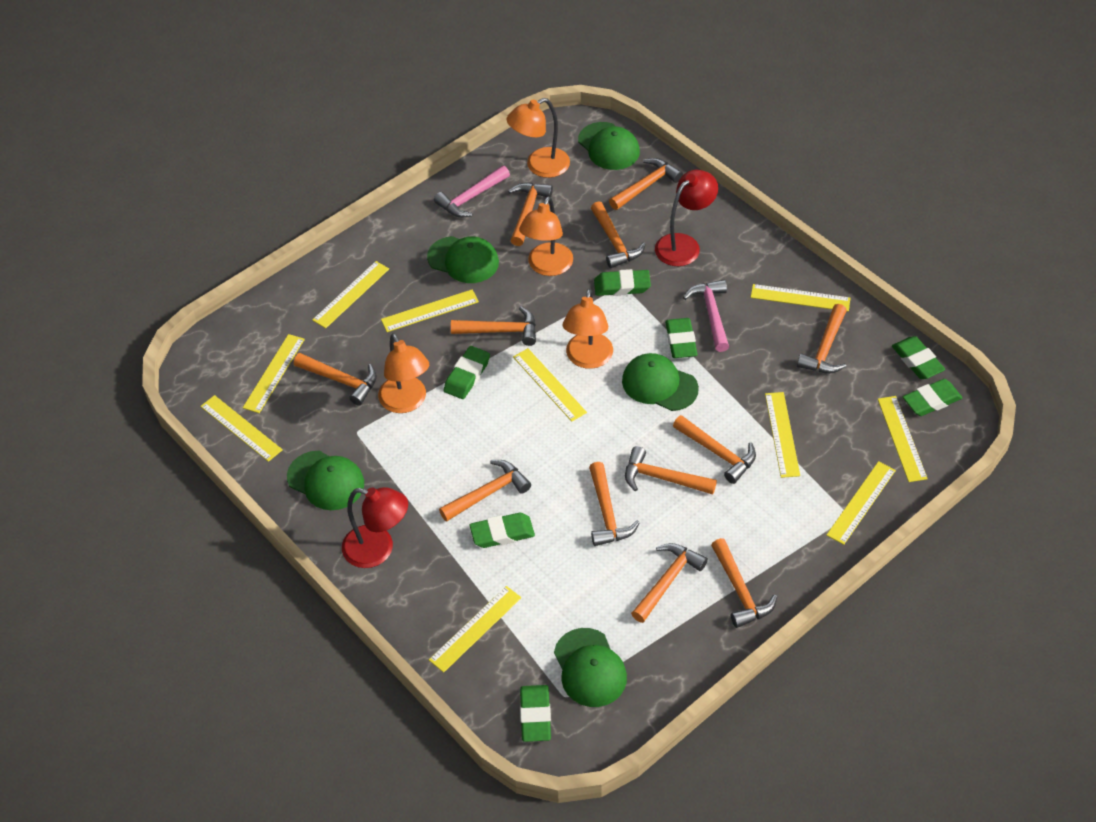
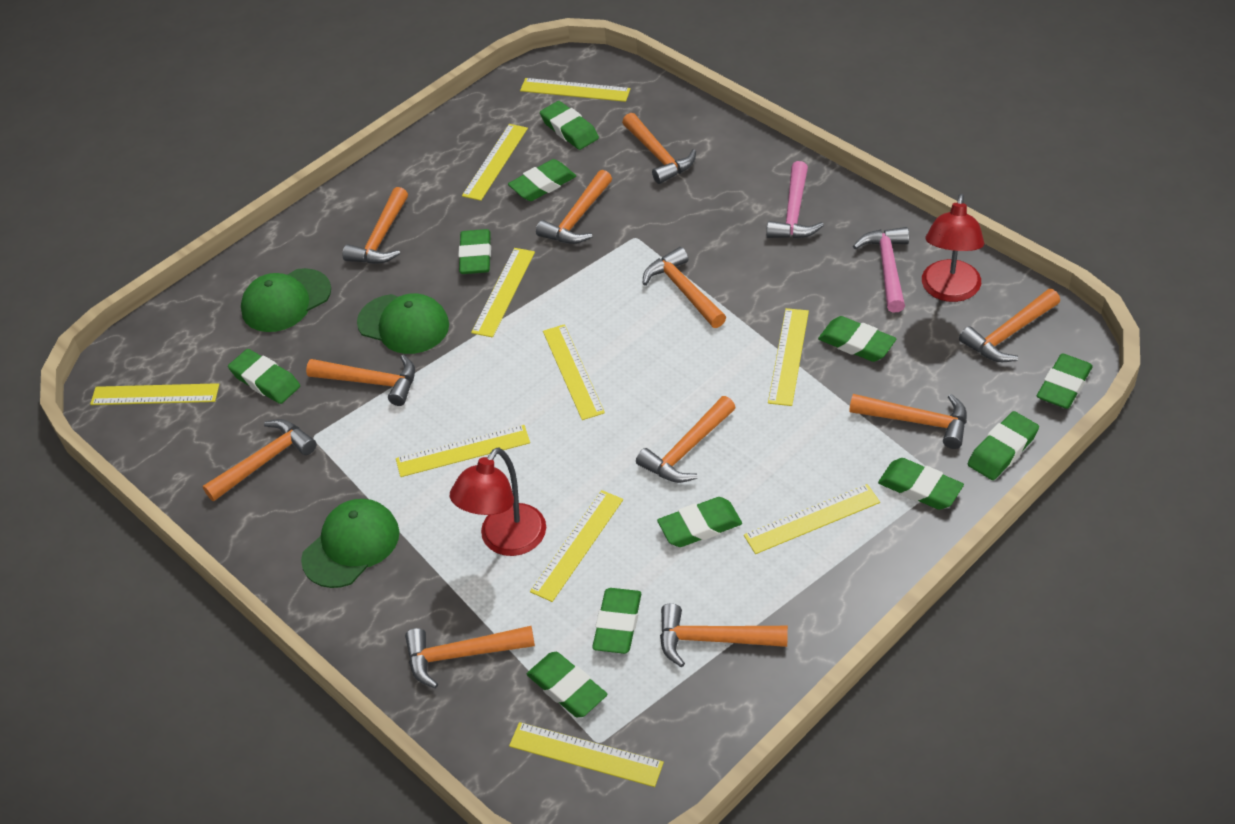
green cap: 5 -> 3
green eraser: 7 -> 11
orange hammer: 12 -> 11
orange lamp: 4 -> 0

